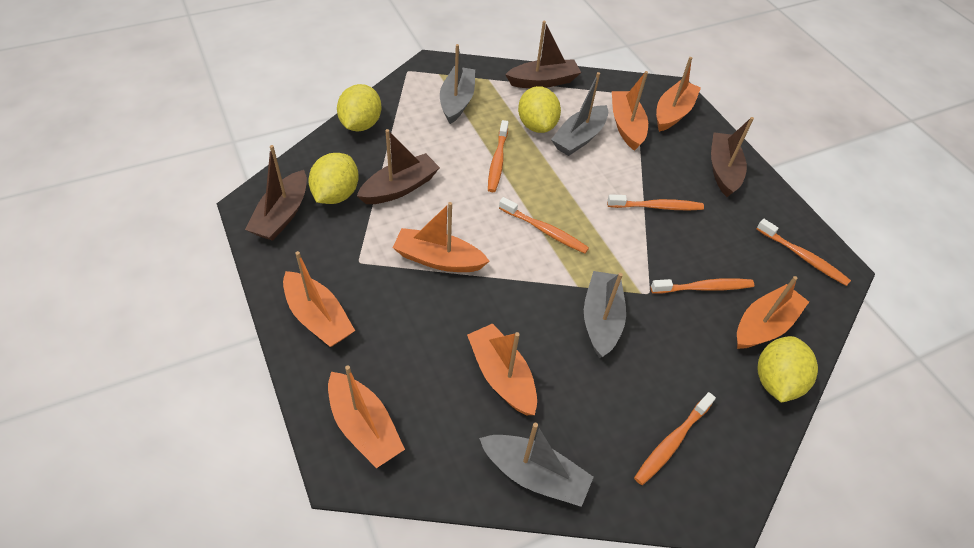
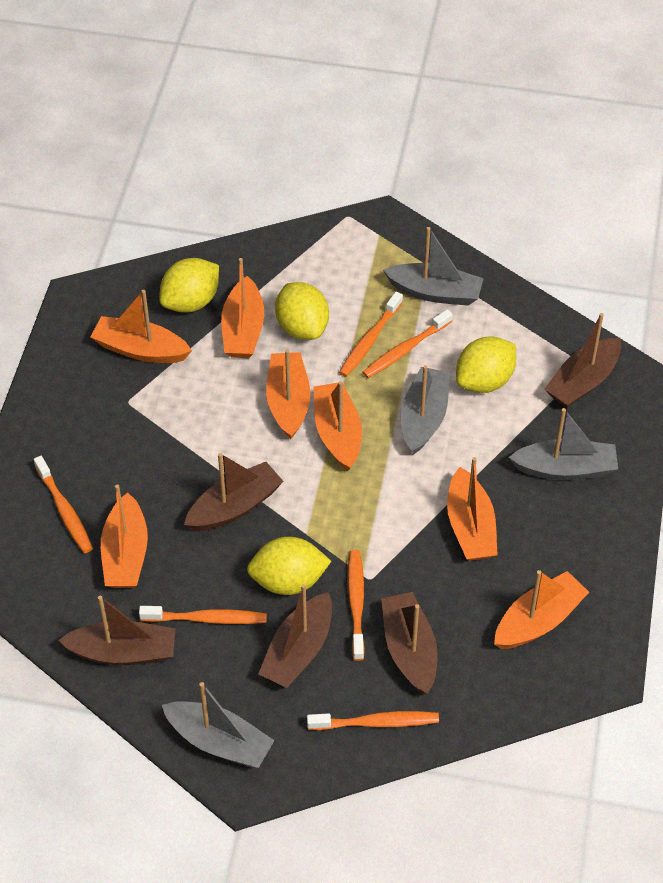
brown boat: 4 -> 5

